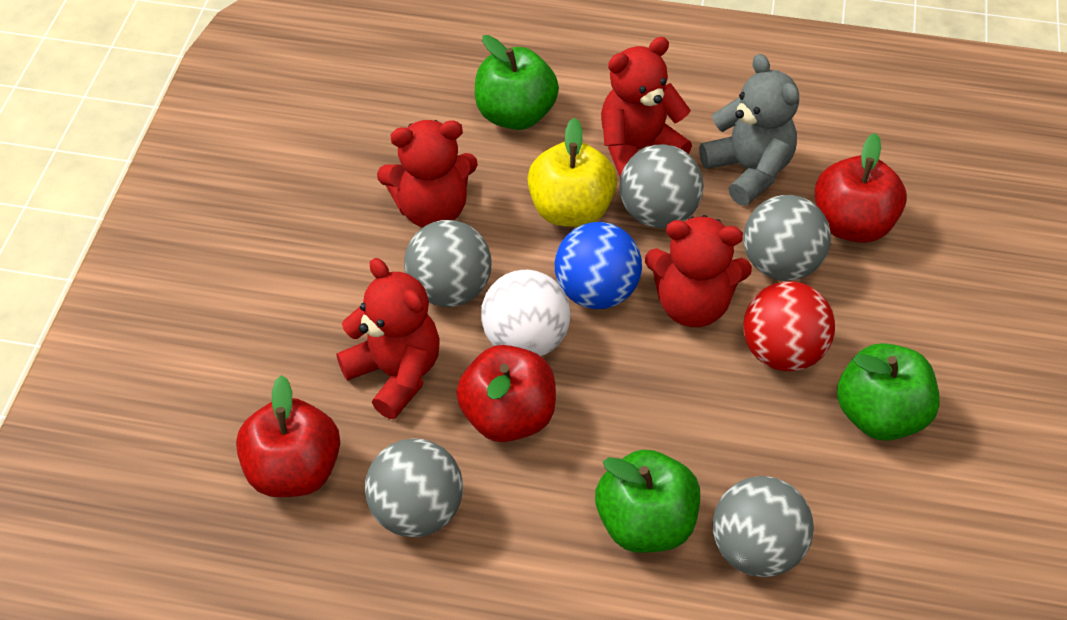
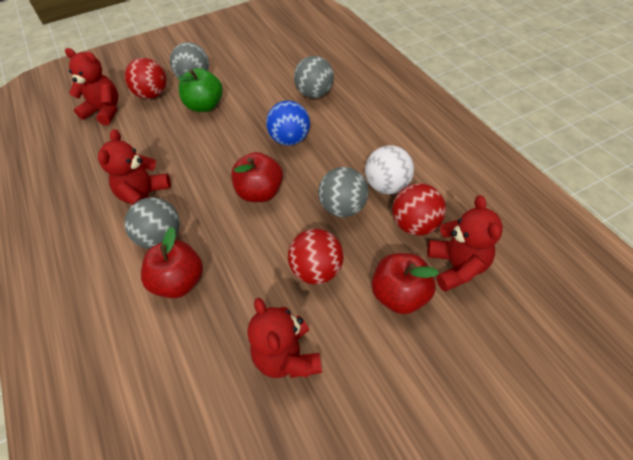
green apple: 3 -> 1
grey ball: 5 -> 4
grey teddy bear: 1 -> 0
red ball: 1 -> 3
yellow apple: 1 -> 0

